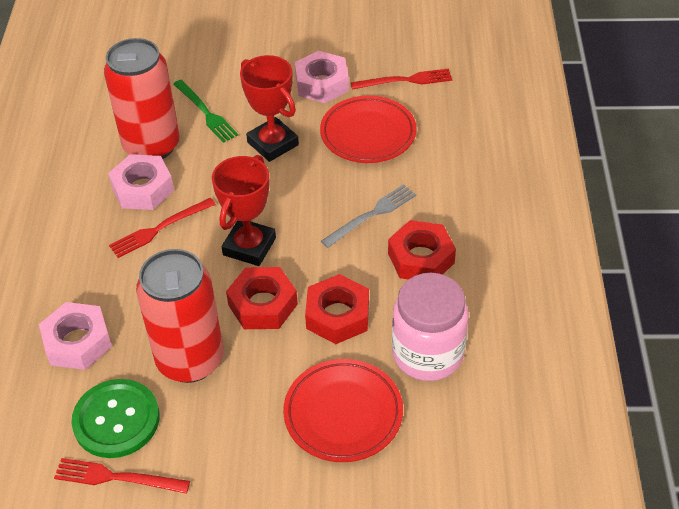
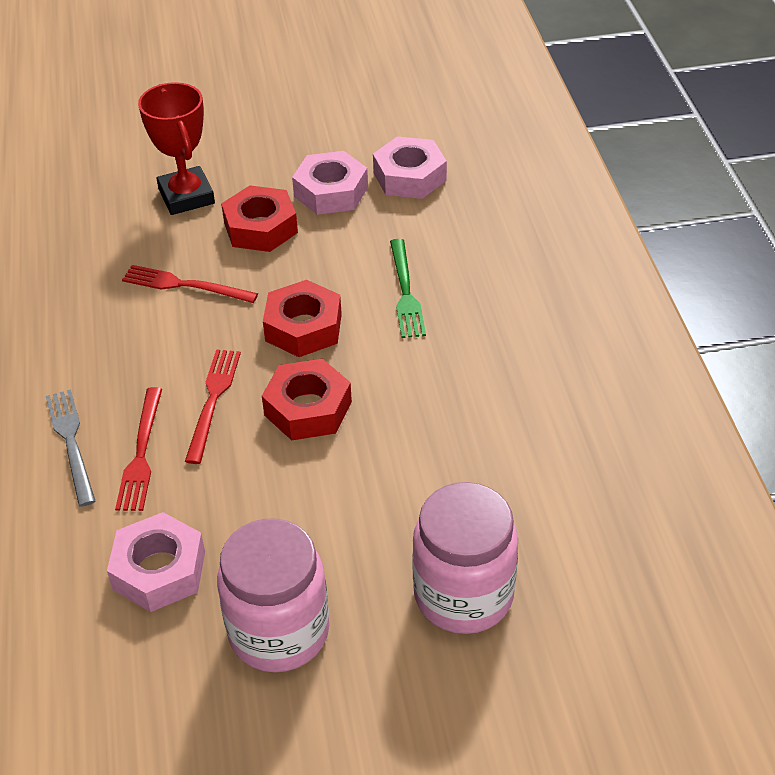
green button: 1 -> 0
pink jar: 1 -> 2
red can: 2 -> 0
red plate: 2 -> 0
red trophy: 2 -> 1

